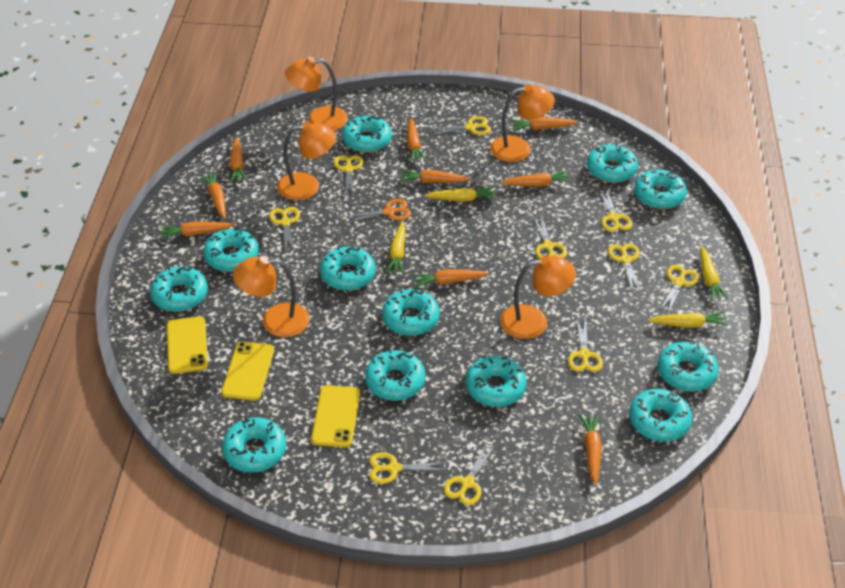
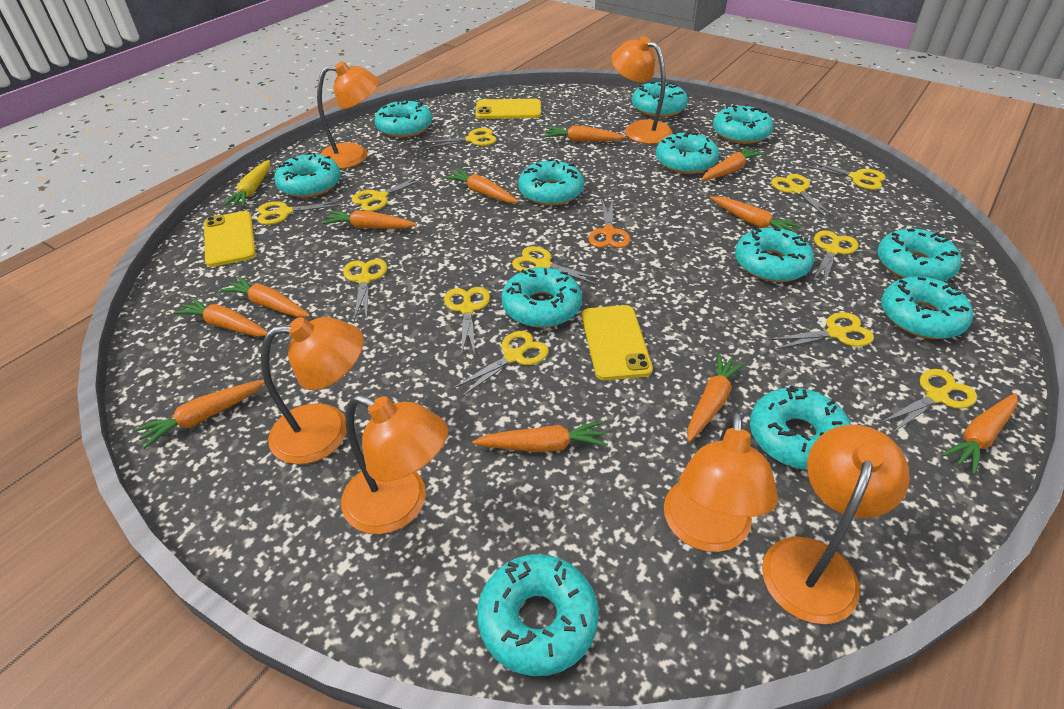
orange carrot: 9 -> 11
orange lamp: 5 -> 6
yellow carrot: 4 -> 1
yellow scissors: 10 -> 12

